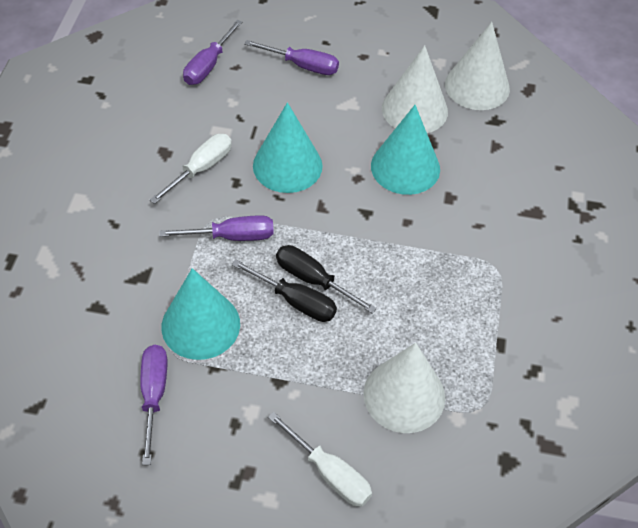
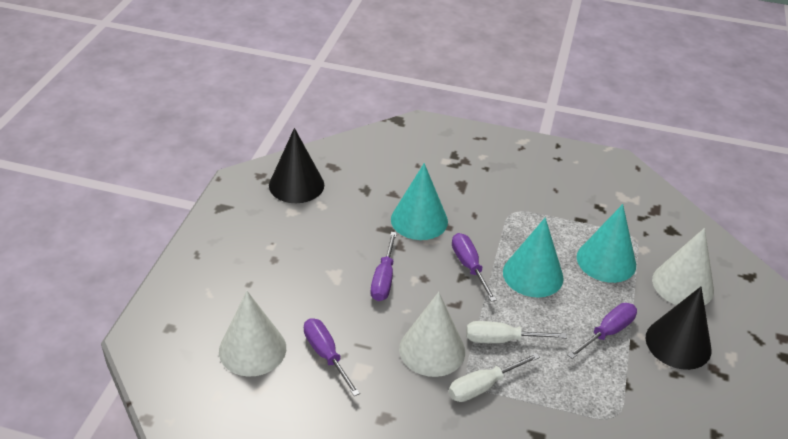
black cone: 0 -> 2
black screwdriver: 2 -> 0

